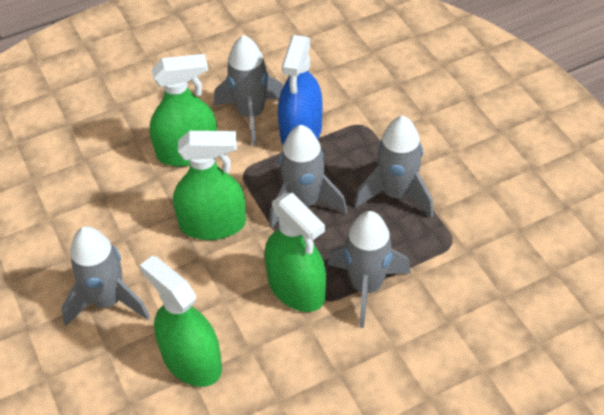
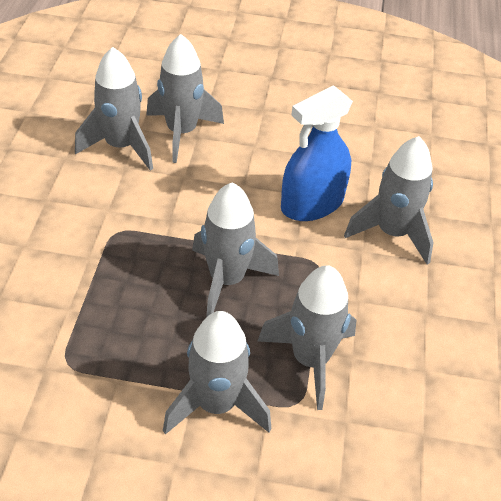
green spray bottle: 4 -> 0
grey rocket: 5 -> 6

